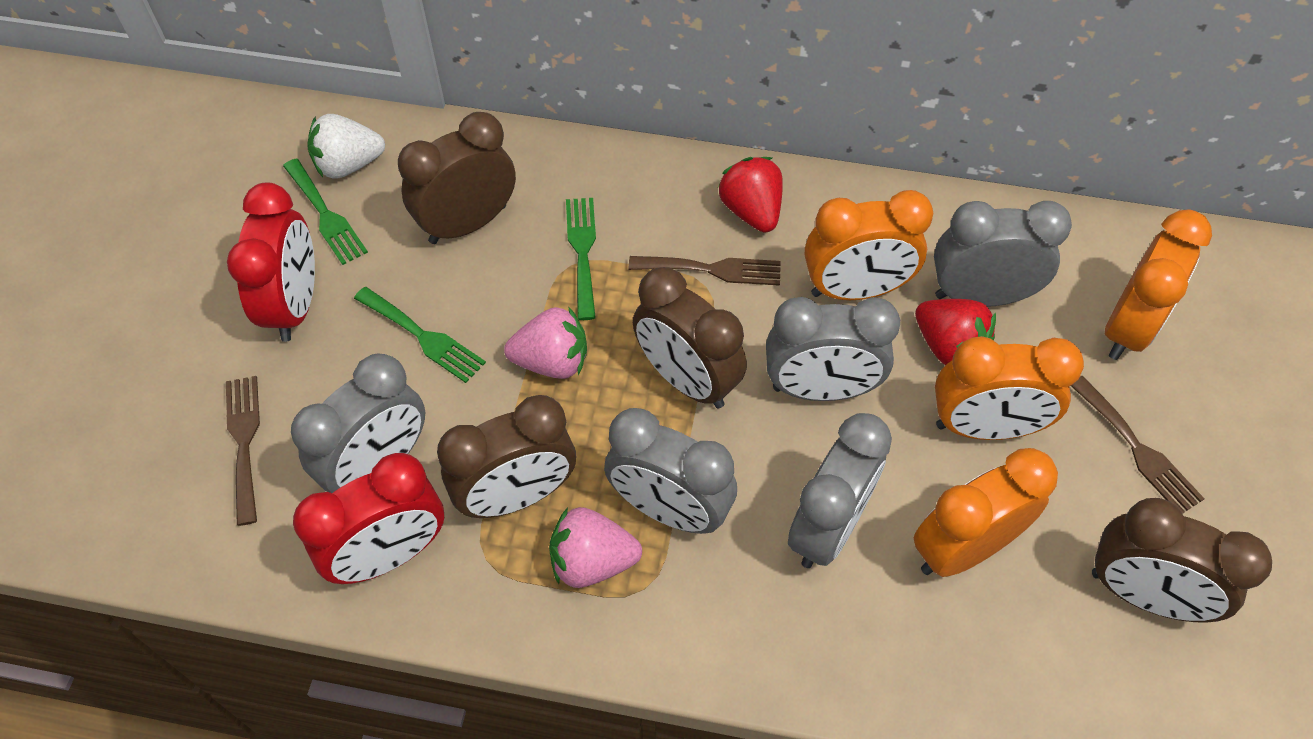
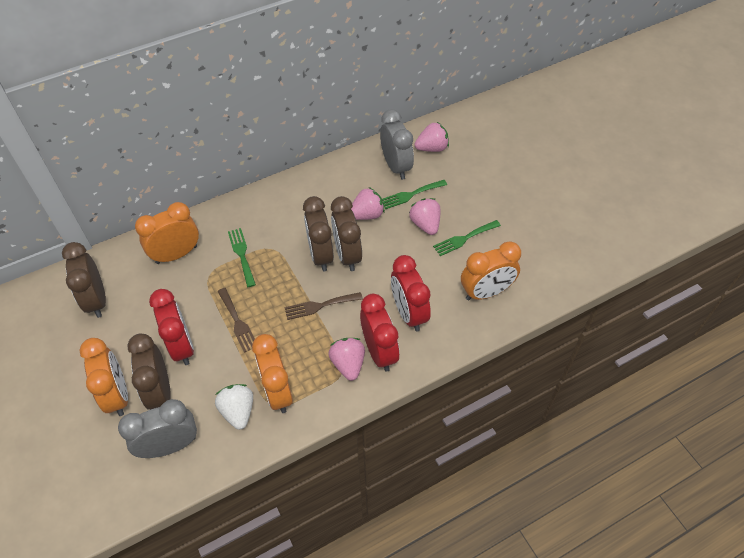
brown fork: 3 -> 2
grey clock: 5 -> 2
pink strawberry: 2 -> 4
red clock: 2 -> 3
red strawberry: 2 -> 0

